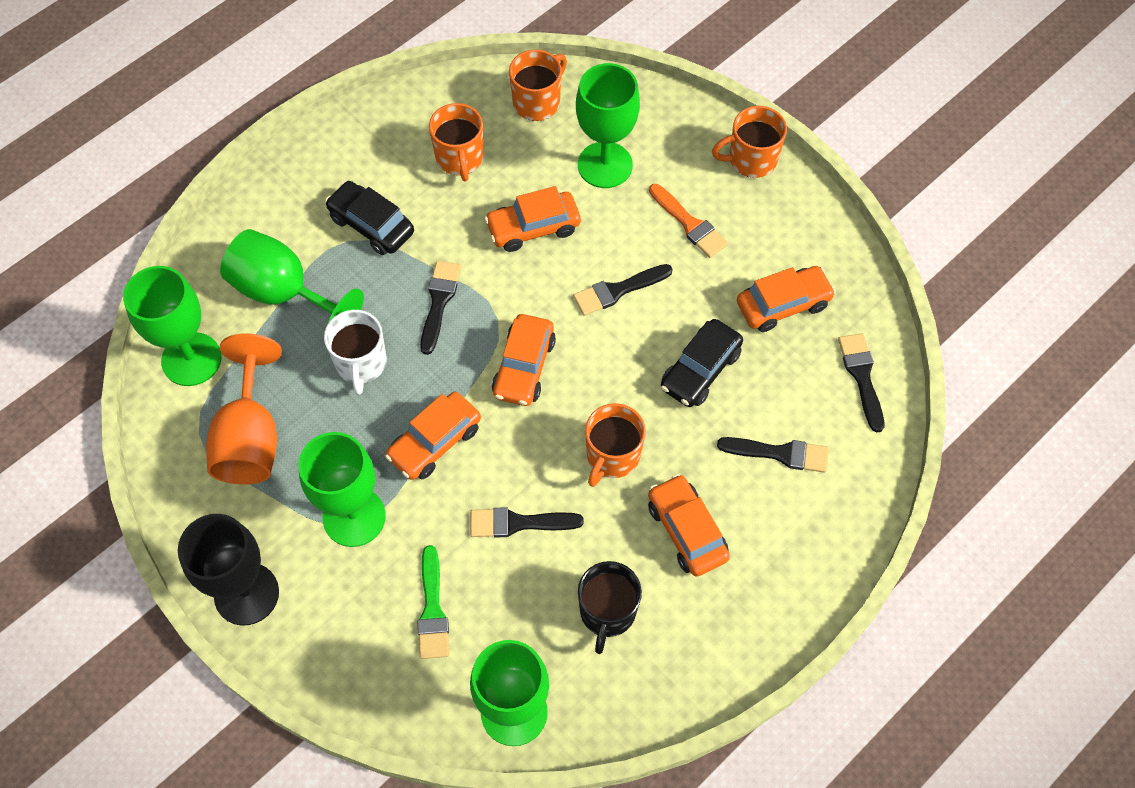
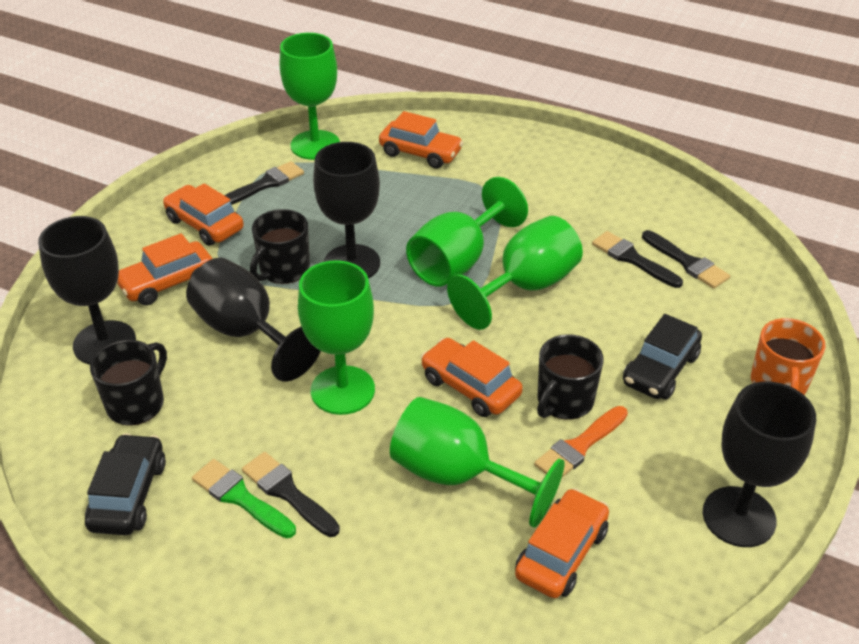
black brush: 5 -> 4
black goblet: 1 -> 4
black mug: 1 -> 3
orange goblet: 1 -> 0
orange mug: 4 -> 1
white mug: 1 -> 0

